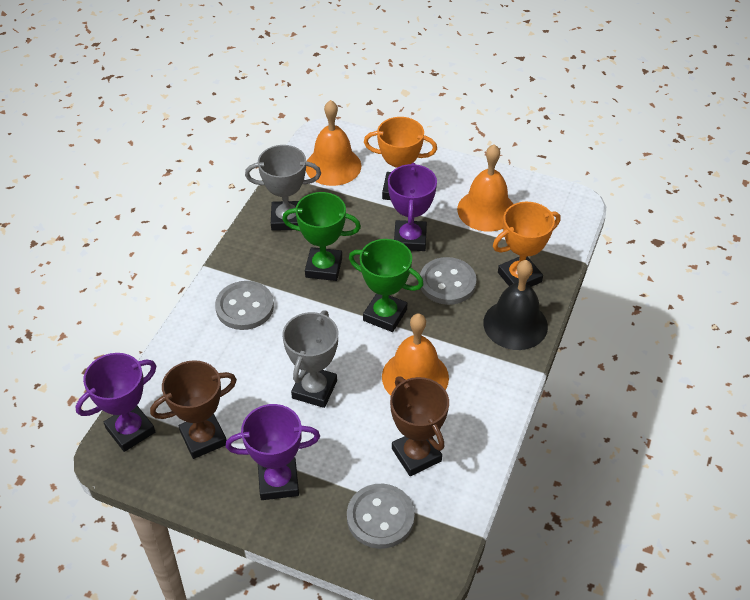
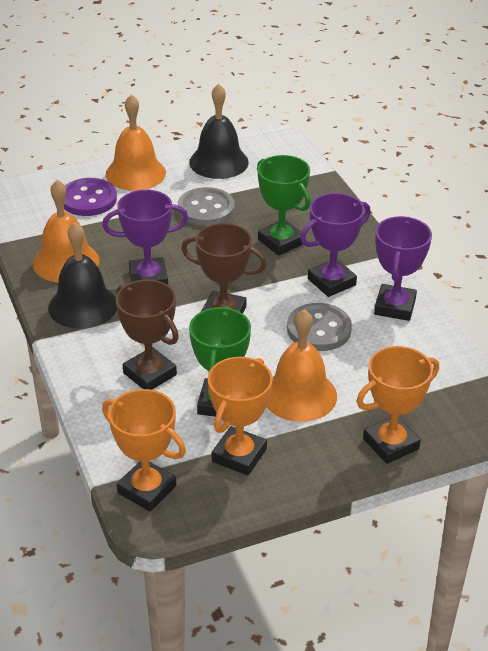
black bell: 1 -> 2
grey button: 3 -> 2
grey trophy: 2 -> 0
orange trophy: 2 -> 3
purple button: 0 -> 1

